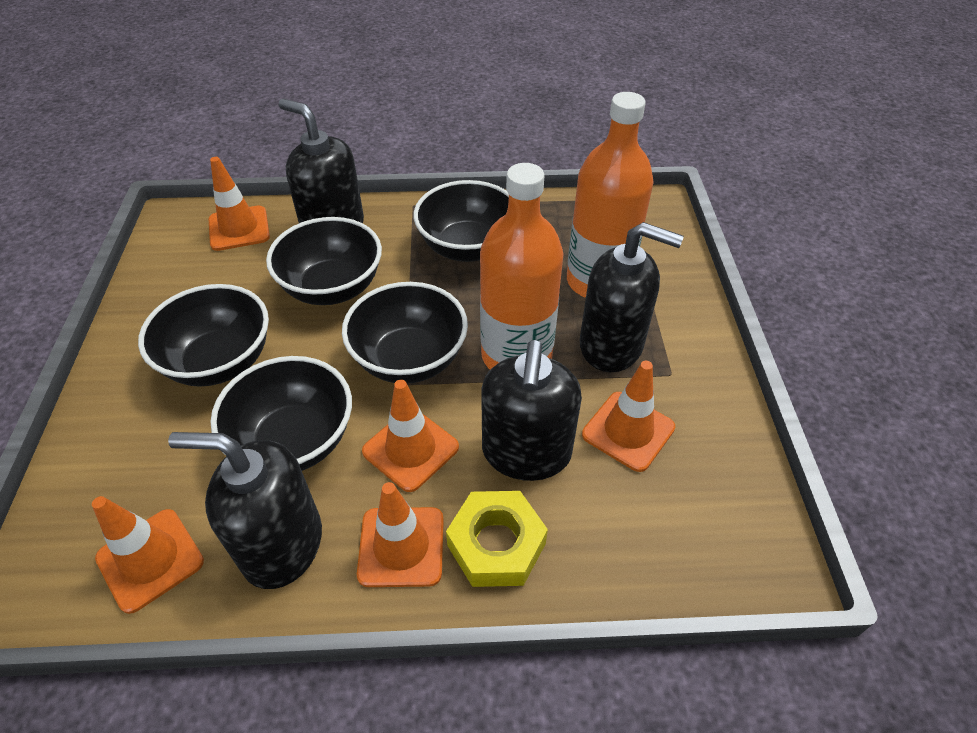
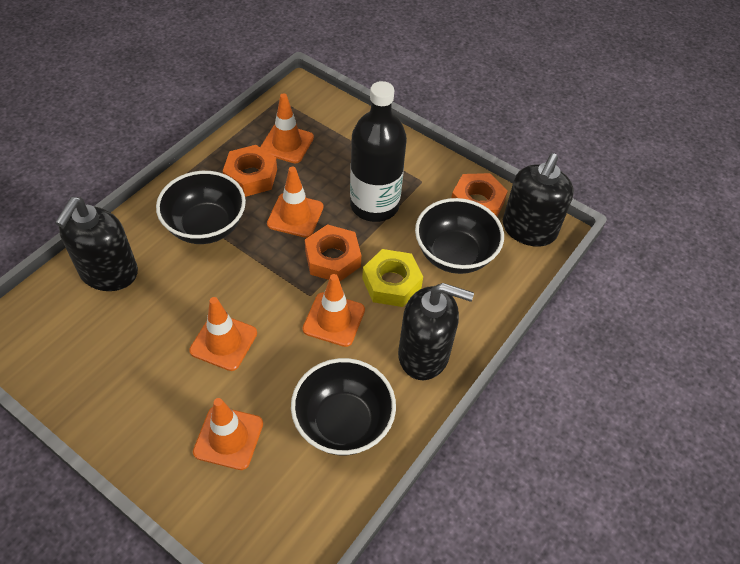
black bottle: 0 -> 1
black bowl: 5 -> 3
black soap dispenser: 4 -> 3
orange bottle: 2 -> 0
orange nut: 0 -> 3

